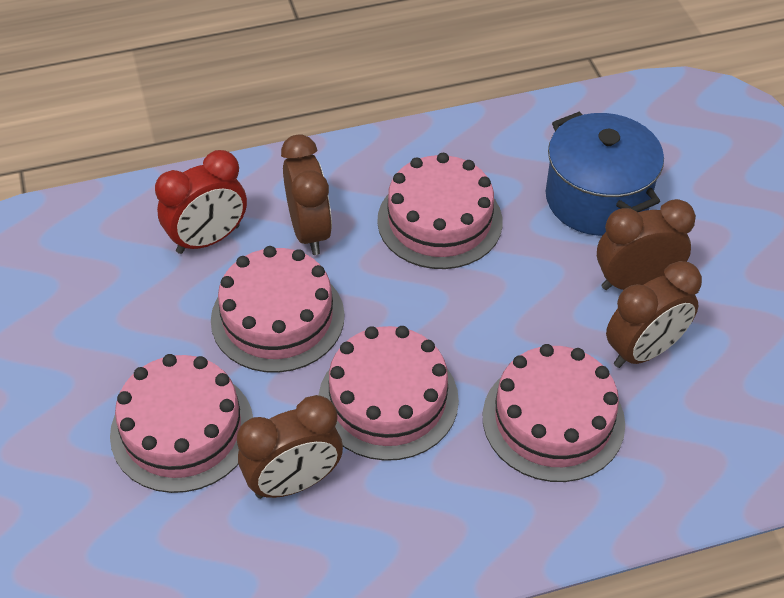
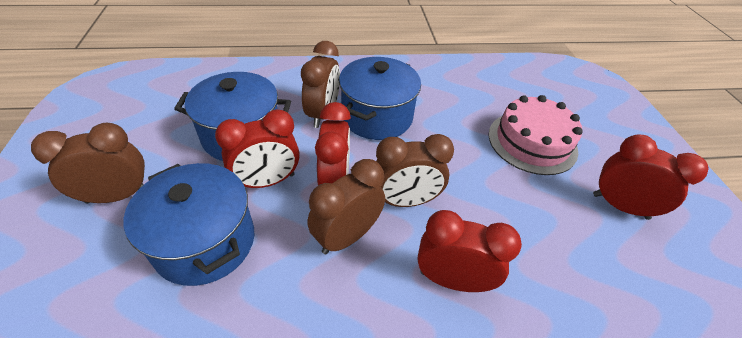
blue pot: 1 -> 3
pink cake: 5 -> 1
red clock: 1 -> 4

